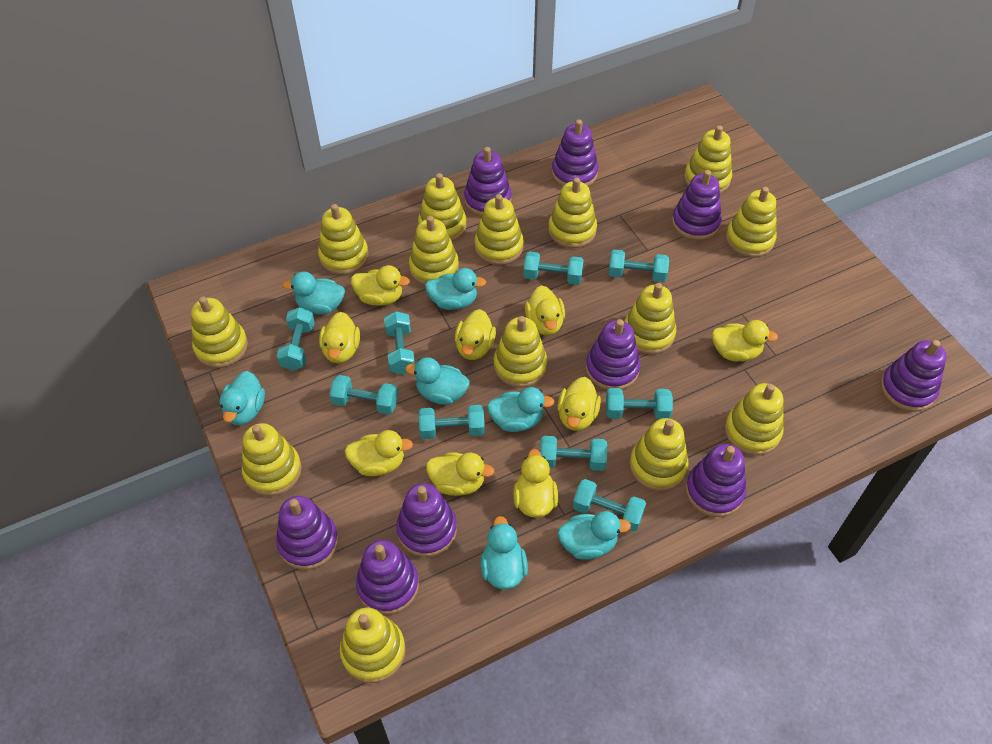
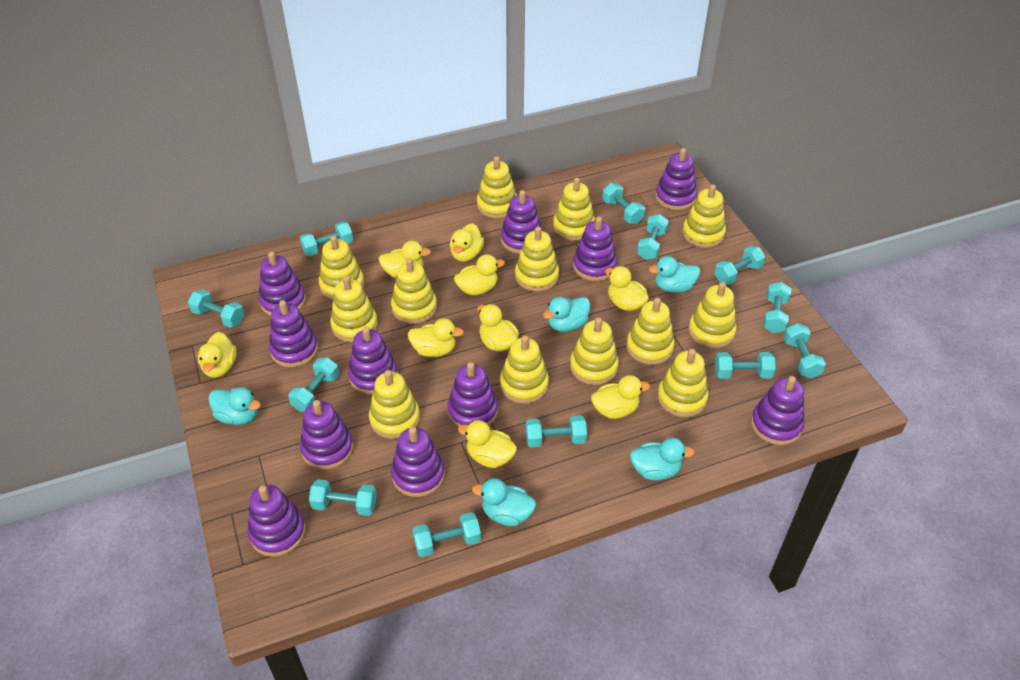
purple stacking toy: 9 -> 11
turquoise duck: 7 -> 5
turquoise dumbbell: 9 -> 12
yellow stacking toy: 14 -> 13

